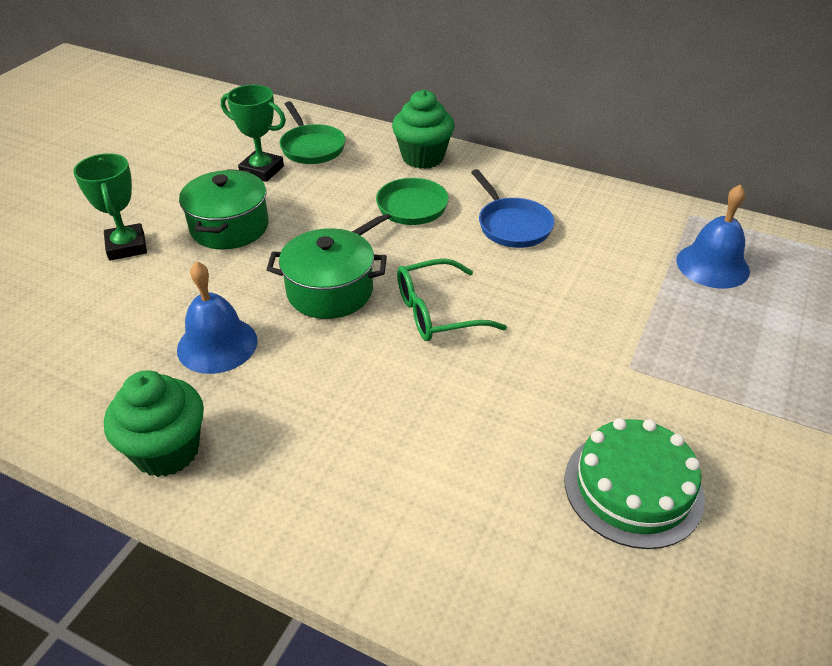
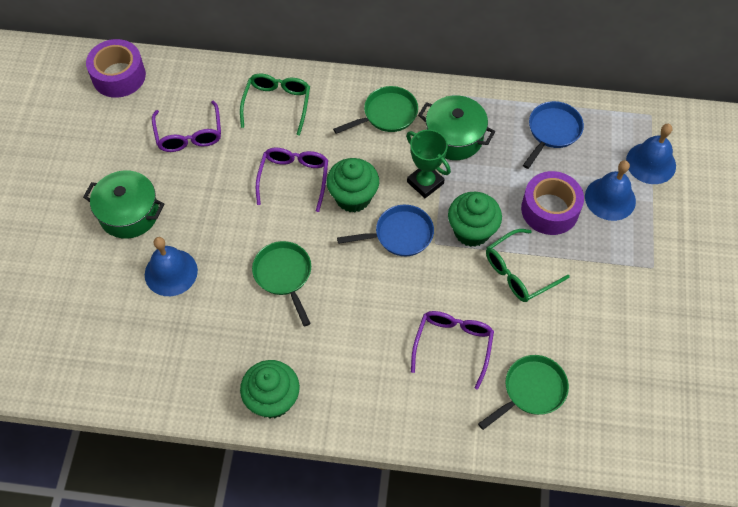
blue bell: 2 -> 3
blue pan: 1 -> 2
green cake: 1 -> 0
green cupcake: 2 -> 3
green glasses: 1 -> 2
green pan: 2 -> 3
green trophy: 2 -> 1
purple glasses: 0 -> 3
purple tape: 0 -> 2

